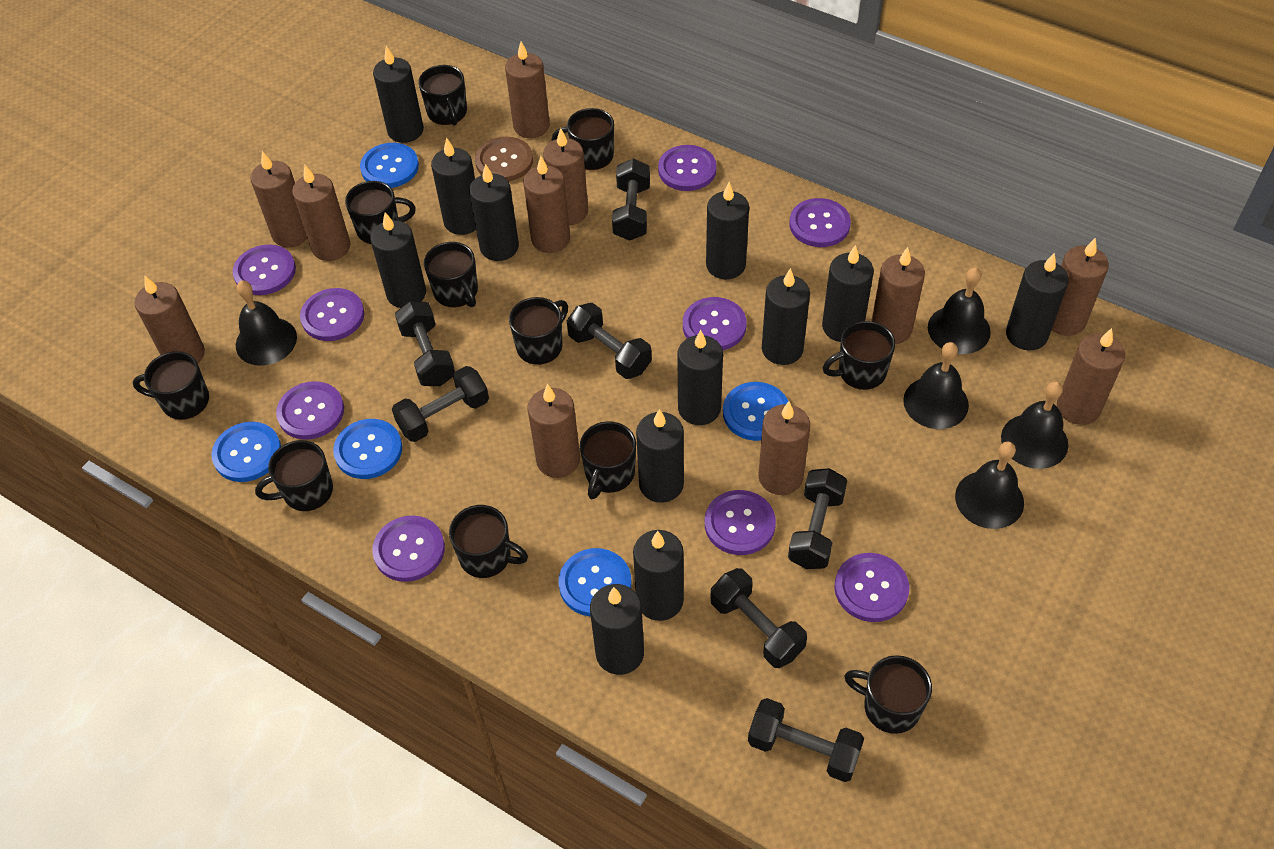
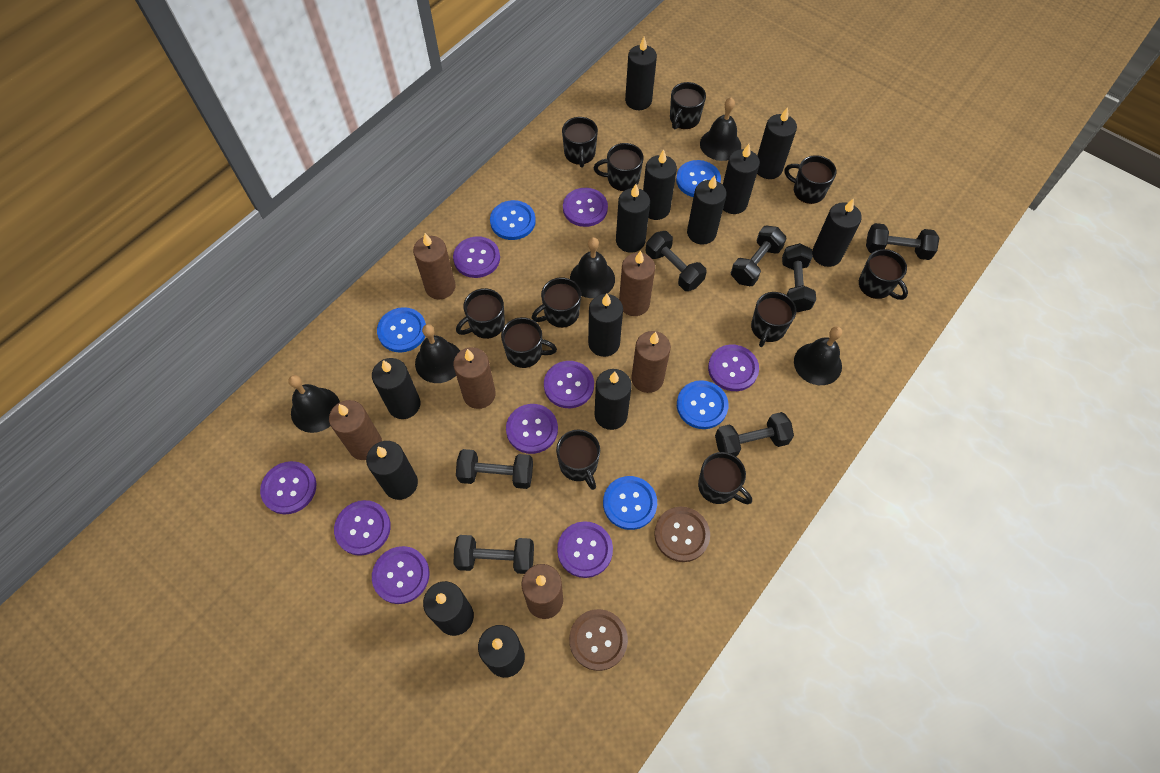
black candle: 12 -> 13
brown button: 1 -> 2
brown candle: 11 -> 6

